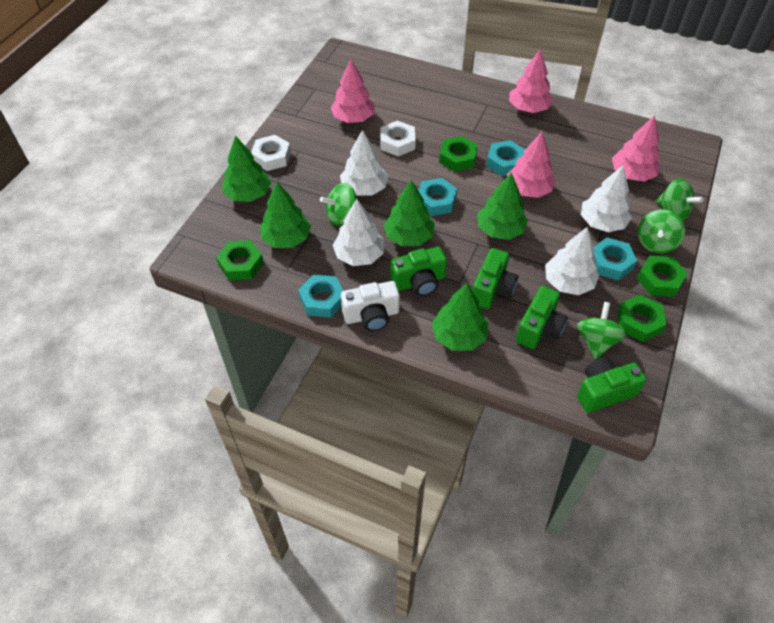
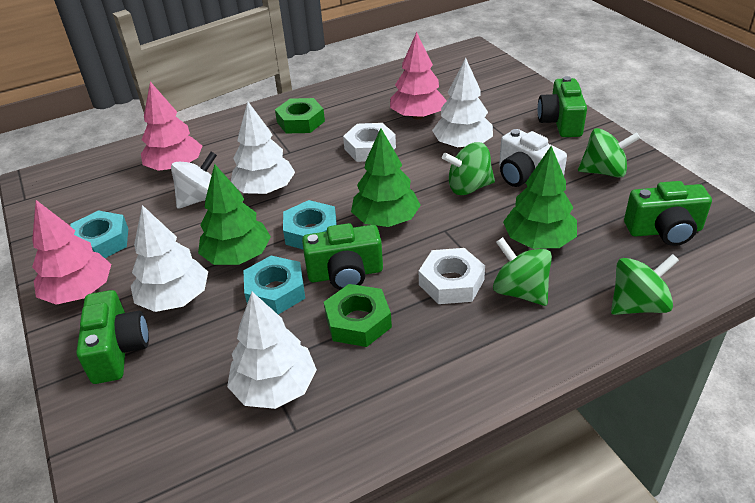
green nut: 4 -> 2
green tree: 5 -> 3
pink tree: 4 -> 3
turquoise nut: 4 -> 3
white spinning top: 0 -> 1

